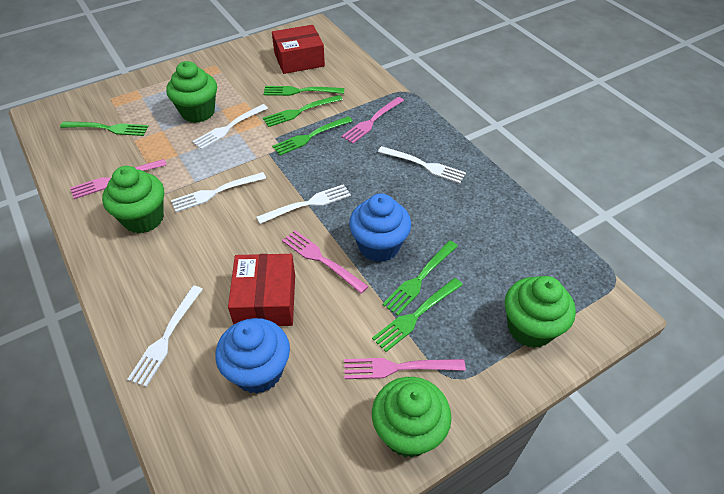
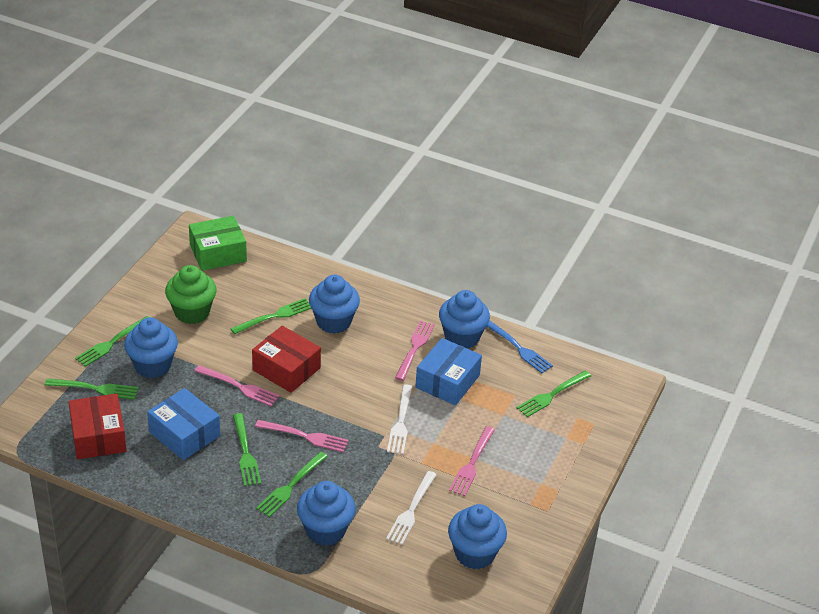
blue box: 0 -> 2
blue cupcake: 2 -> 5
blue fork: 0 -> 1
green box: 0 -> 1
green cupcake: 4 -> 1
white fork: 5 -> 2

